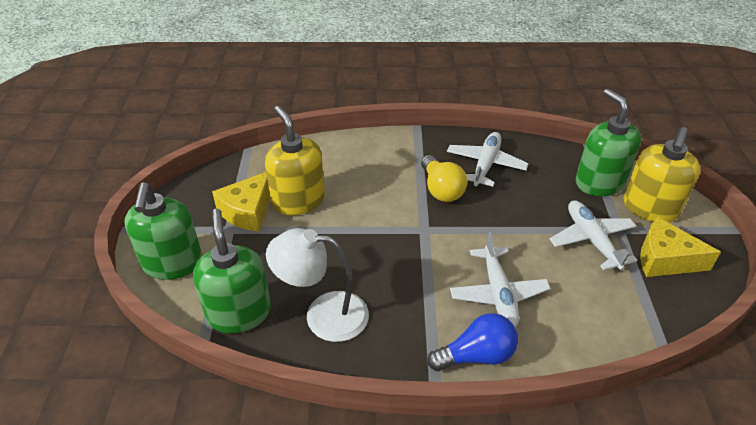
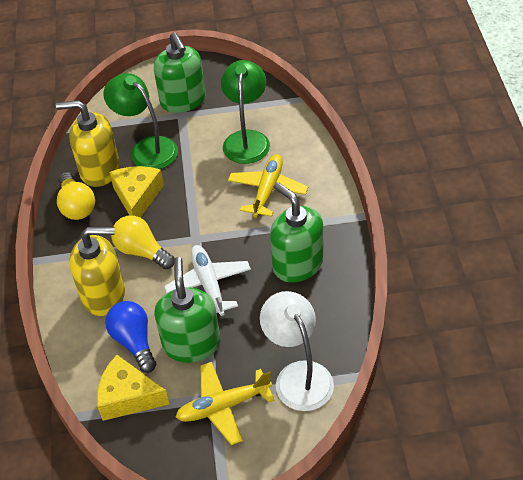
green lamp: 0 -> 2
white plane: 3 -> 1
yellow light bulb: 1 -> 2
yellow plane: 0 -> 2

